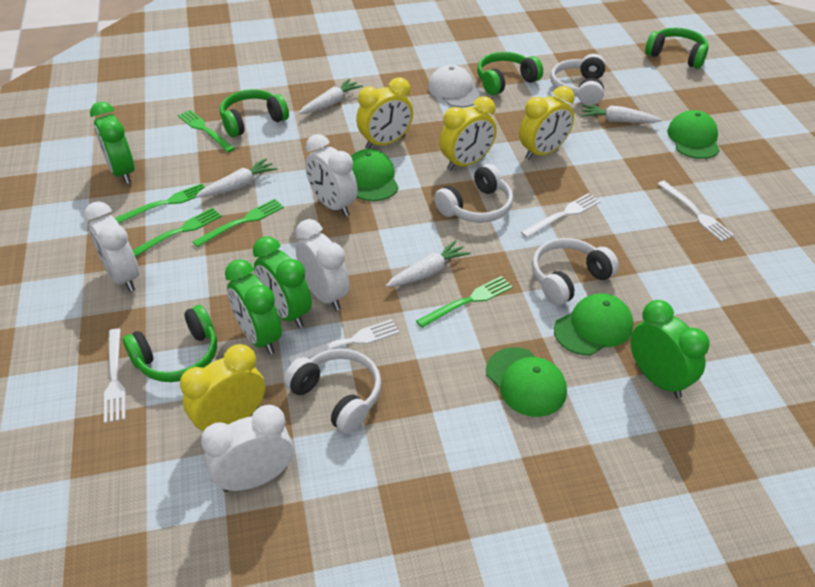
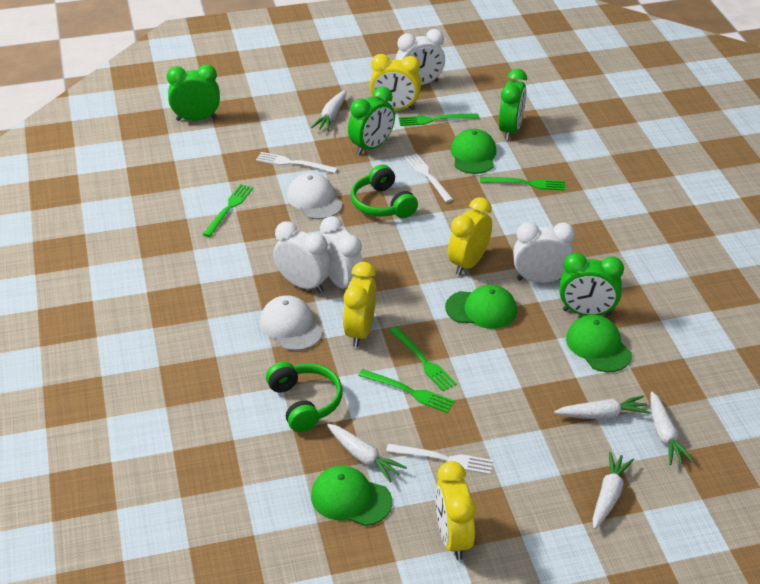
green headphones: 4 -> 2
white cap: 1 -> 2
white carrot: 4 -> 5
white fork: 4 -> 3
white headphones: 4 -> 0

